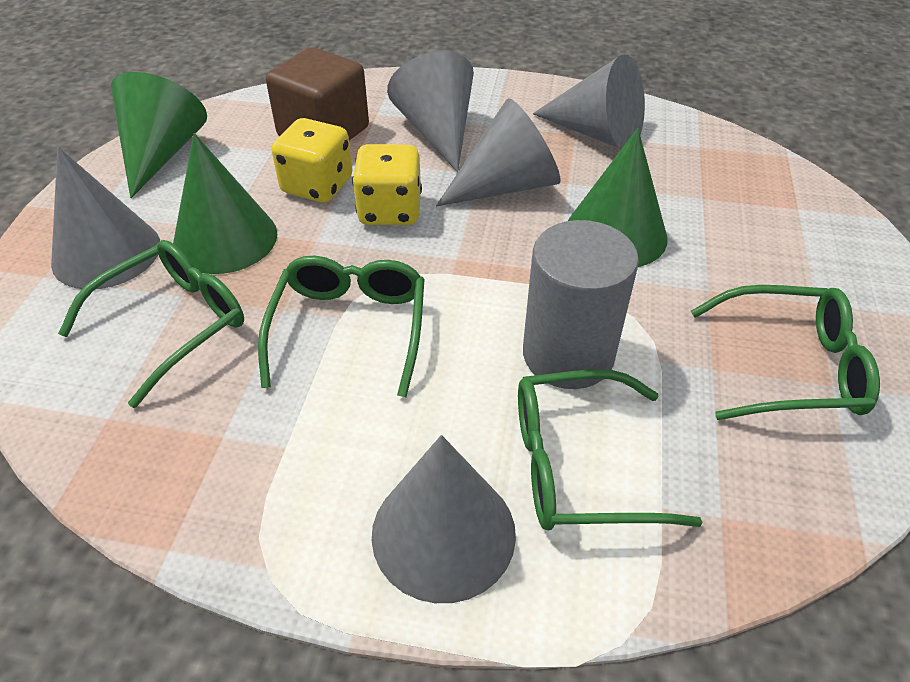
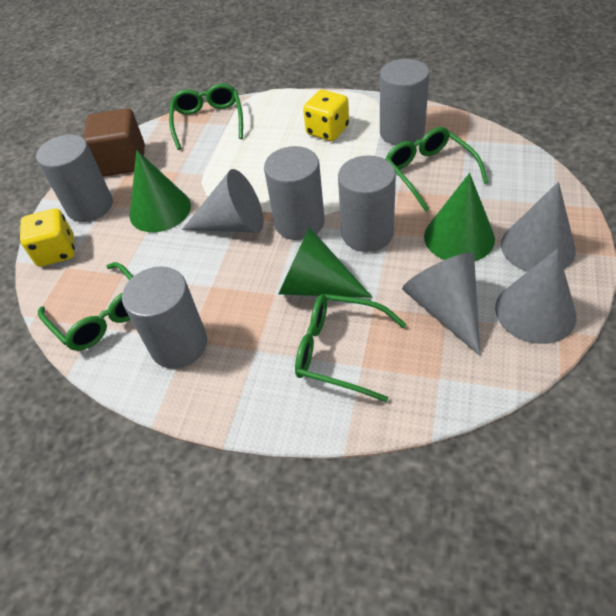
grey cone: 5 -> 4
grey cylinder: 1 -> 5

